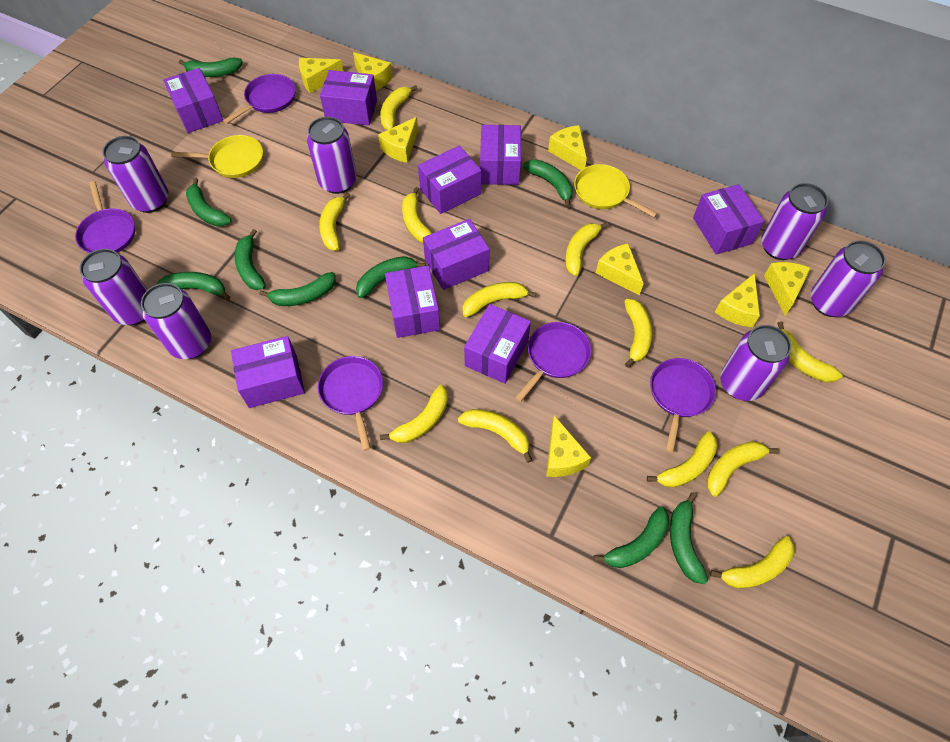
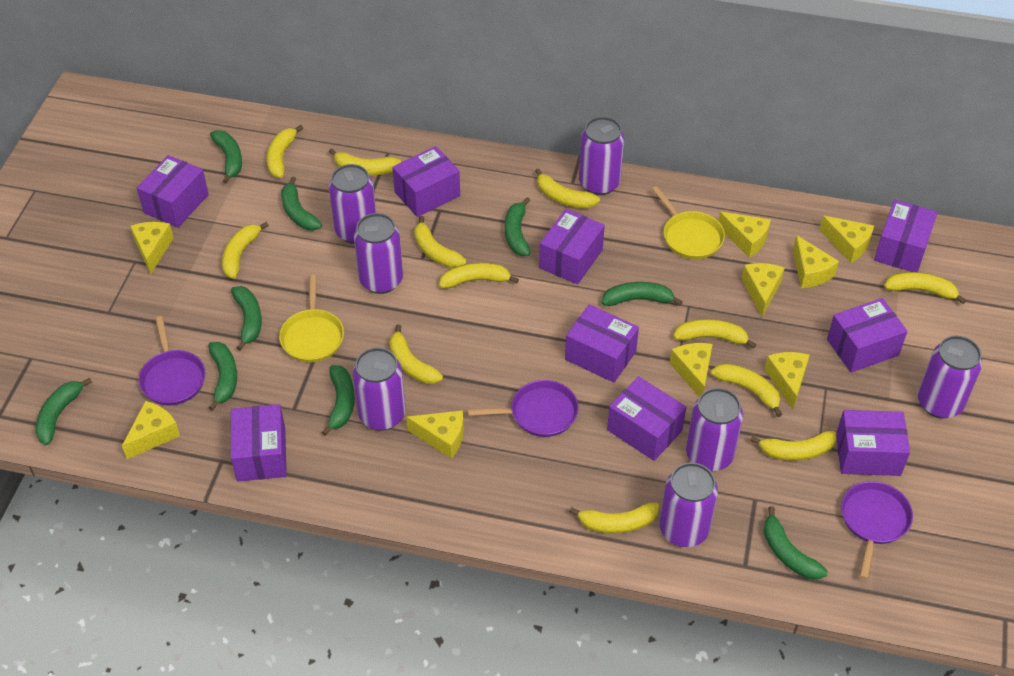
purple pan: 5 -> 3
yellow cheese: 8 -> 9

